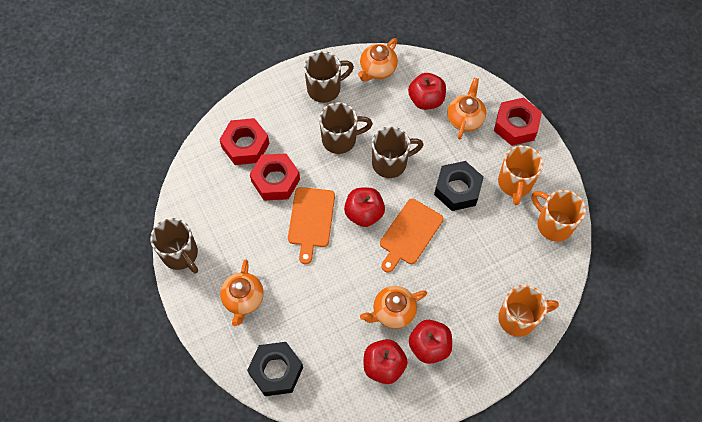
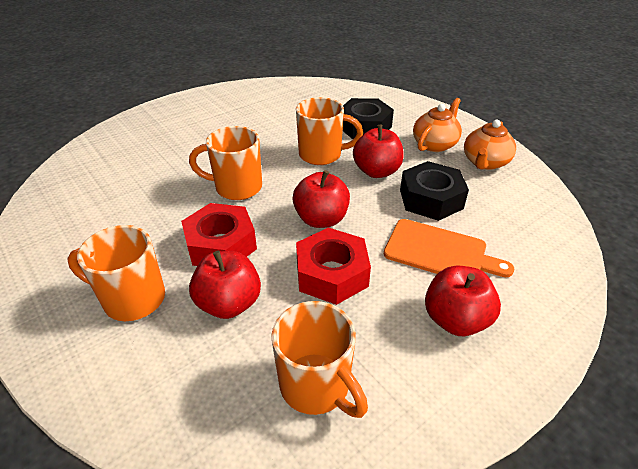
brown mug: 4 -> 0
orange cutting board: 2 -> 1
orange mug: 3 -> 4
orange teapot: 4 -> 2
red nut: 3 -> 2

